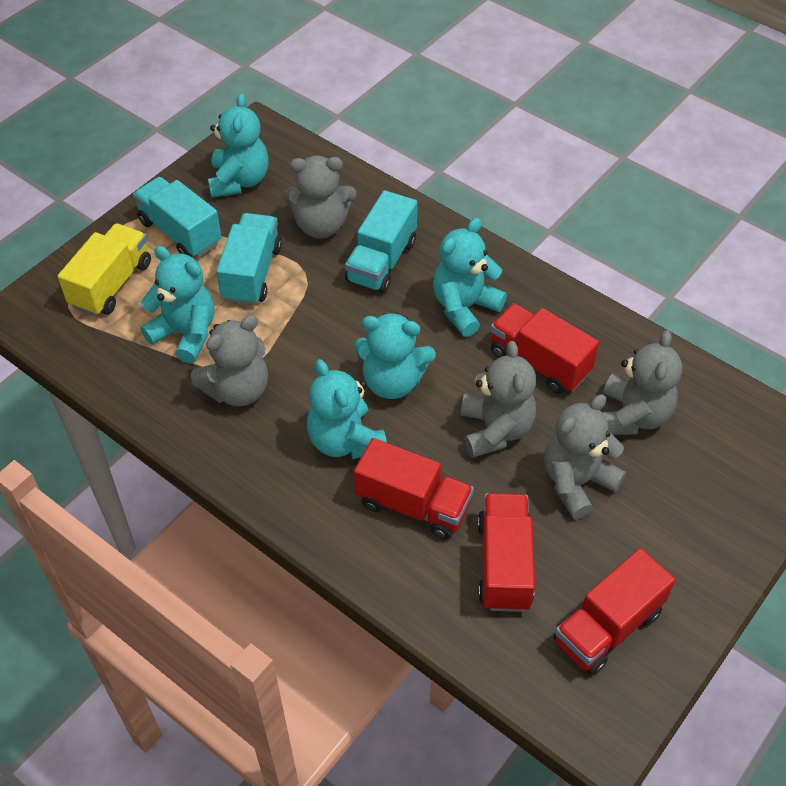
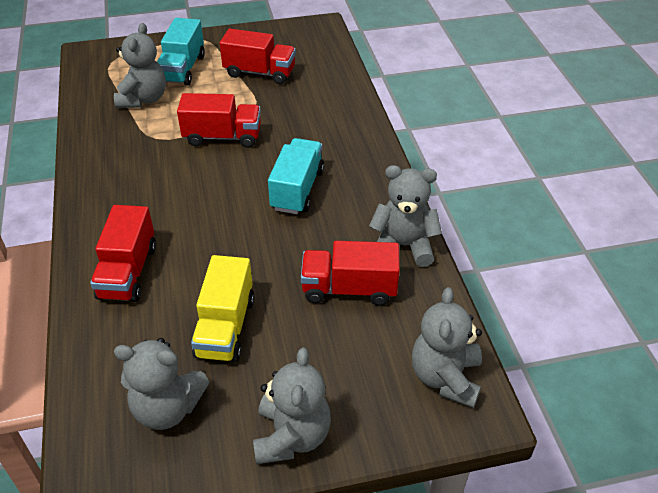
turquoise teddy bear: 5 -> 0
turquoise truck: 3 -> 2

